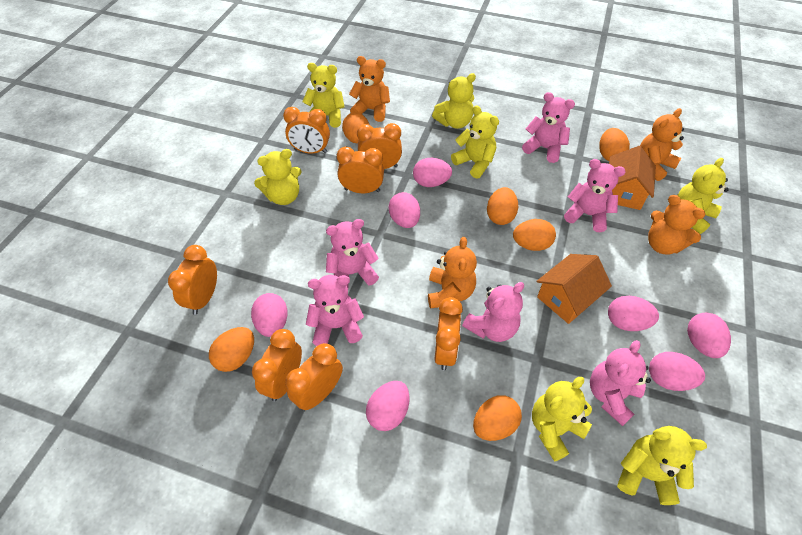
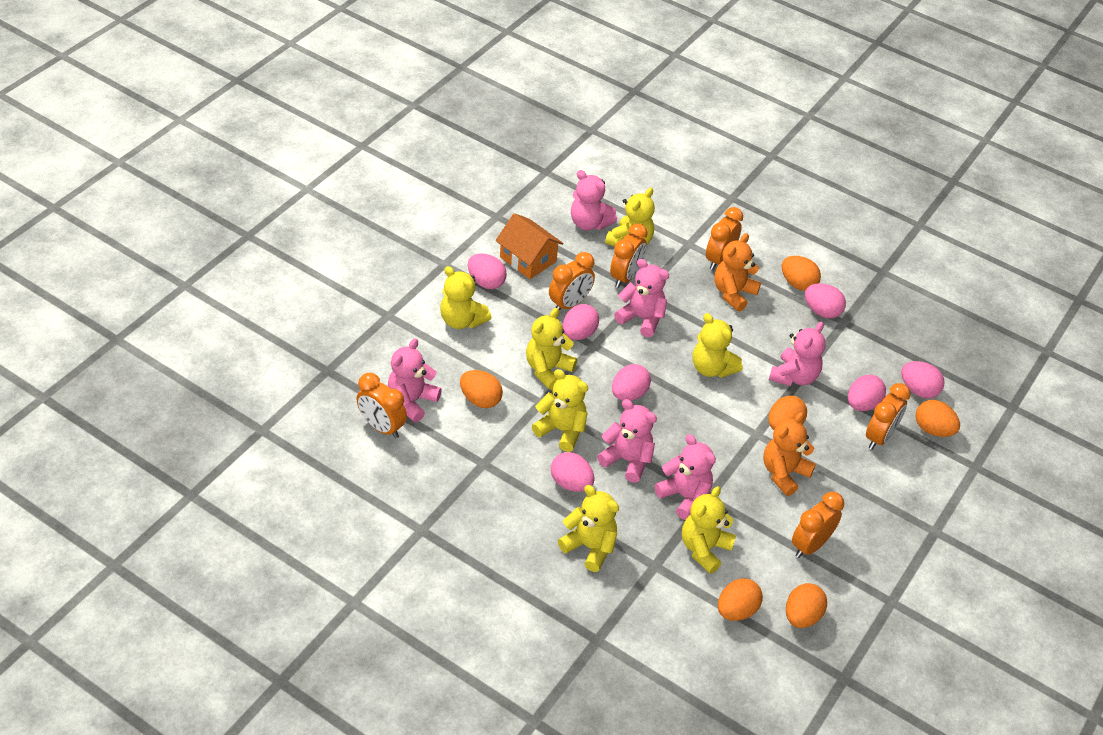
orange clock: 7 -> 6
orange house: 2 -> 1
orange teddy bear: 4 -> 2

